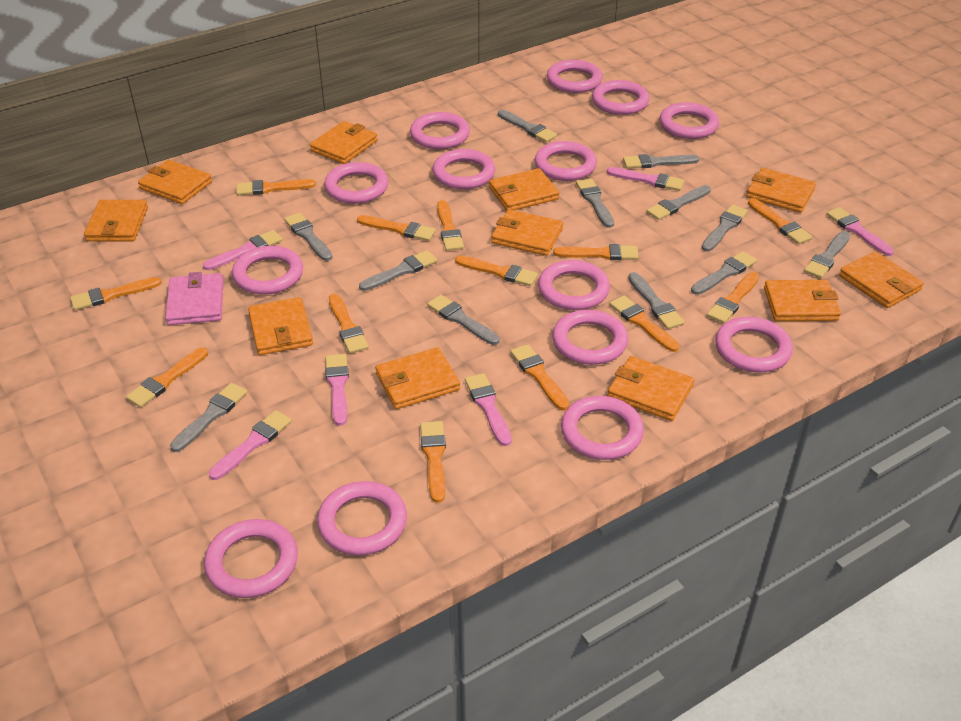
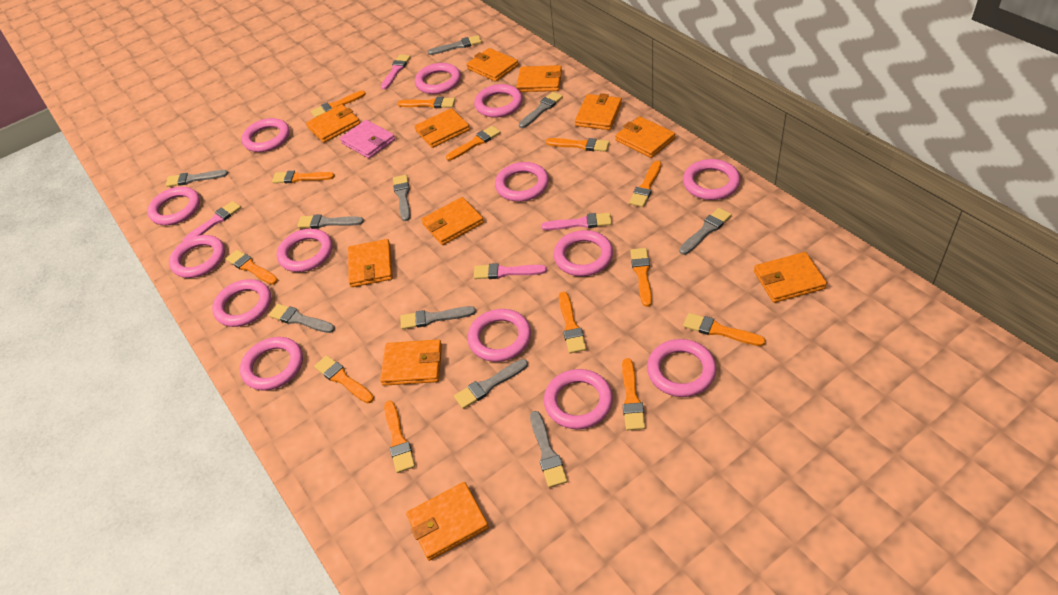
grey brush: 12 -> 10
pink brush: 6 -> 4

